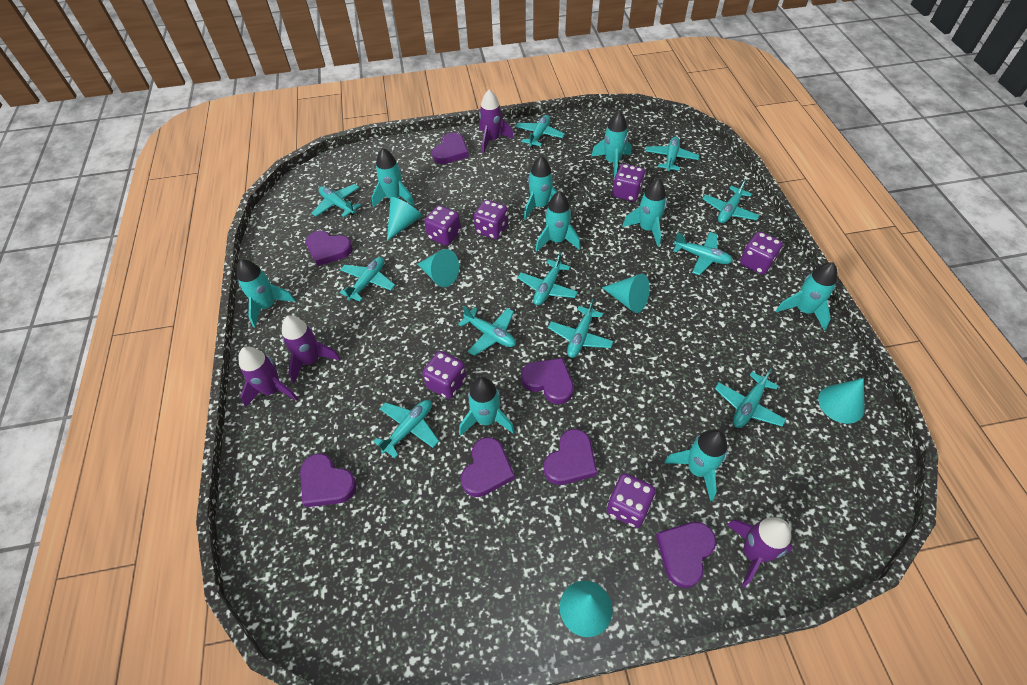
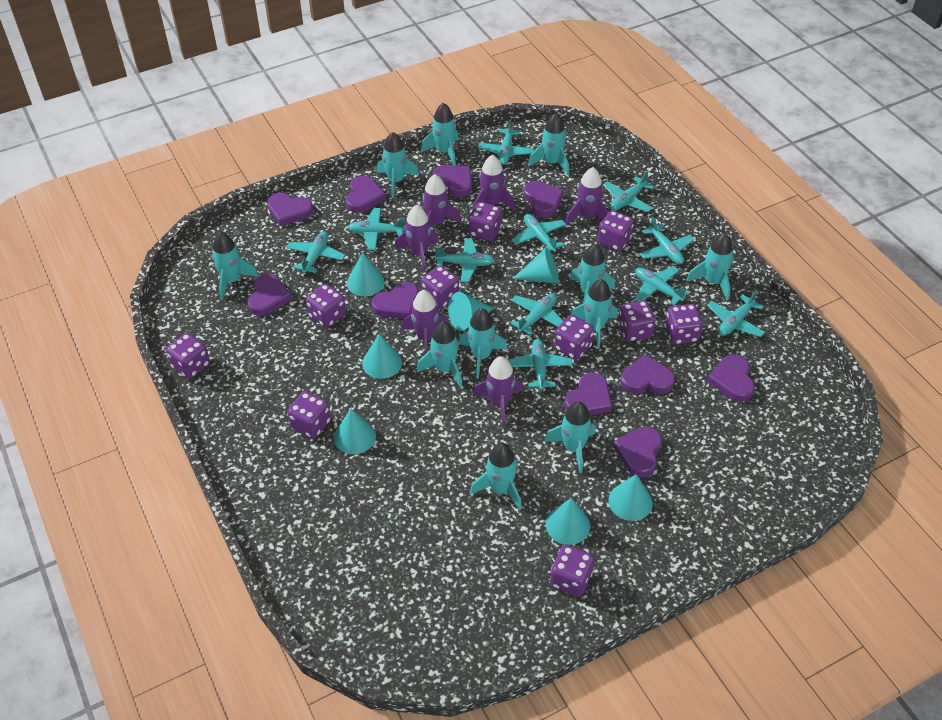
purple dice: 6 -> 10
purple heart: 7 -> 10
purple rocket: 4 -> 6
turquoise cone: 5 -> 7
turquoise rocket: 9 -> 11

